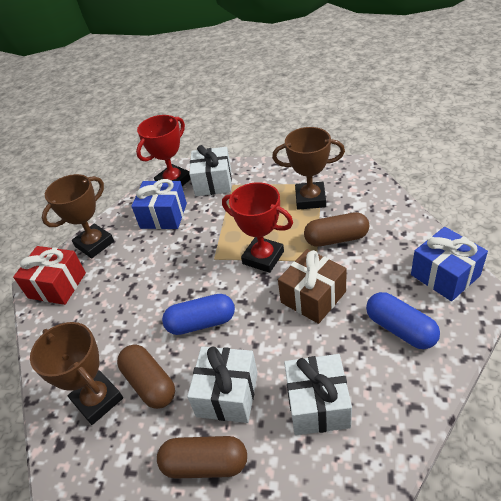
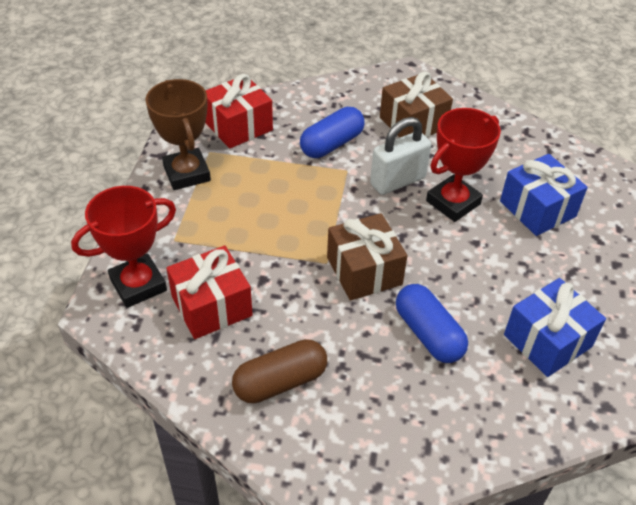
brown capsule: 3 -> 1
brown gift: 1 -> 2
brown trophy: 3 -> 1
red gift: 1 -> 2
white gift: 3 -> 0
white padlock: 0 -> 1

